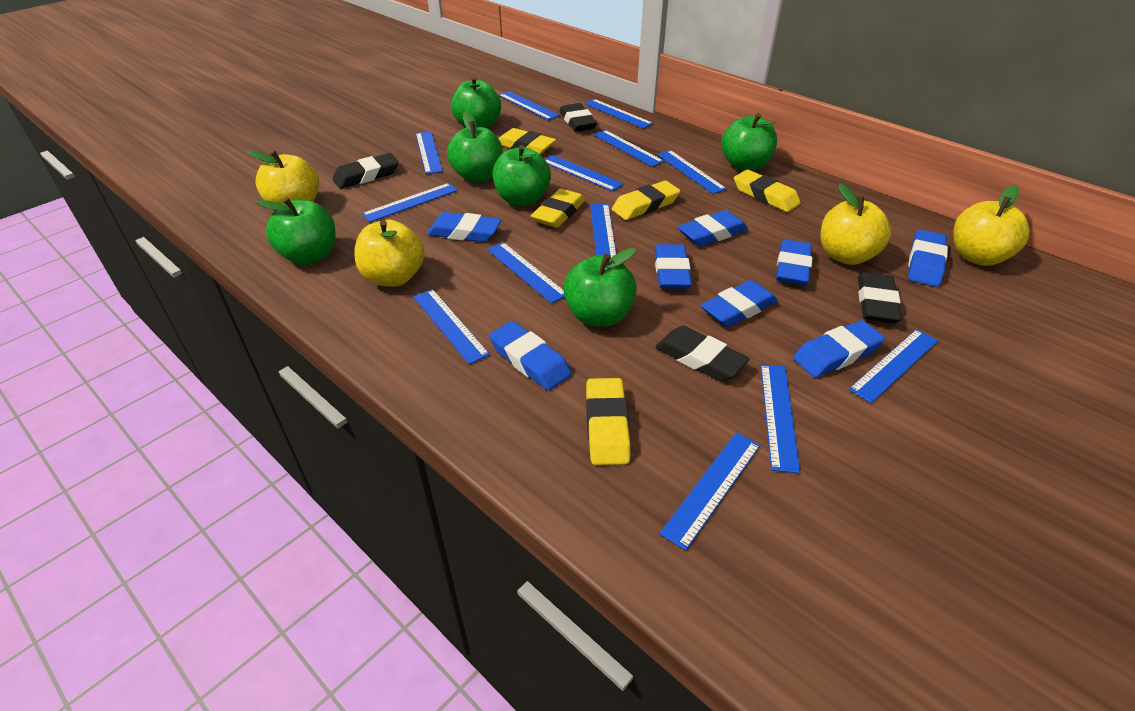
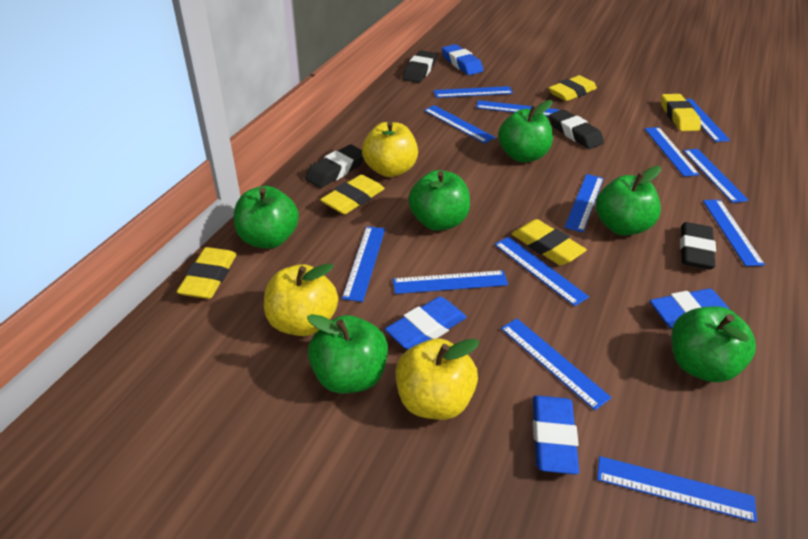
blue eraser: 8 -> 4
yellow apple: 4 -> 3

